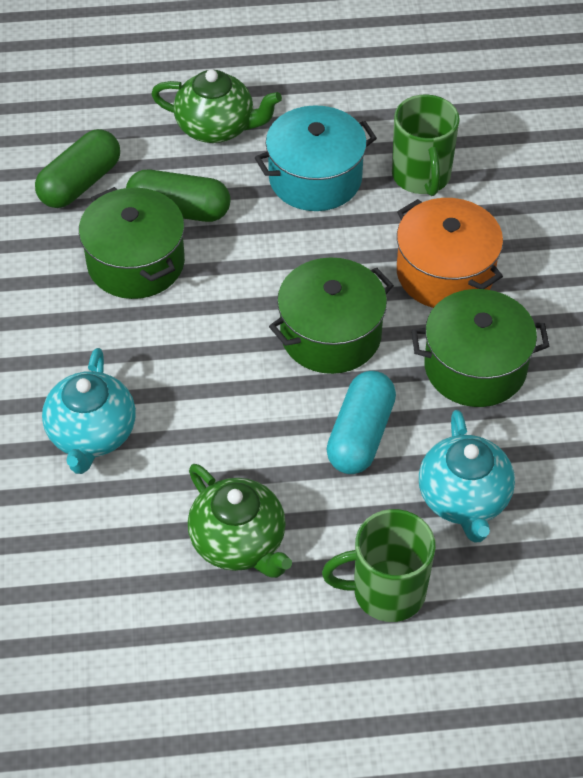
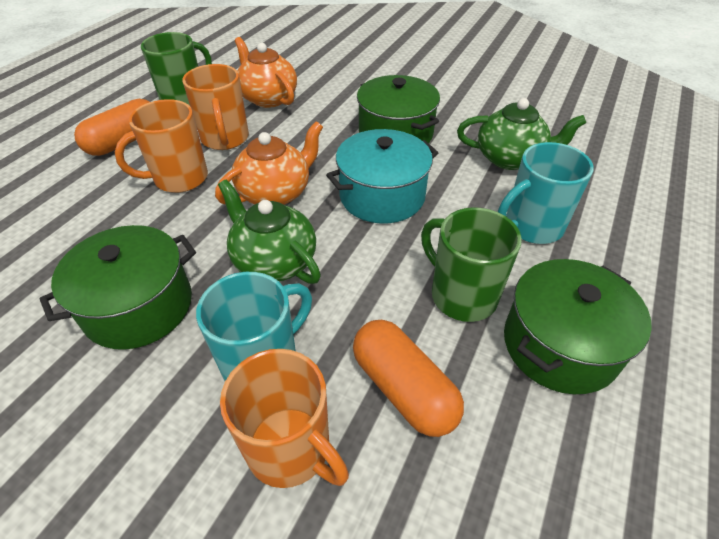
green capsule: 2 -> 0
orange capsule: 0 -> 2
orange mug: 0 -> 3
orange pot: 1 -> 0
orange teapot: 0 -> 2
turquoise capsule: 1 -> 0
turquoise mug: 0 -> 2
turquoise teapot: 2 -> 0

